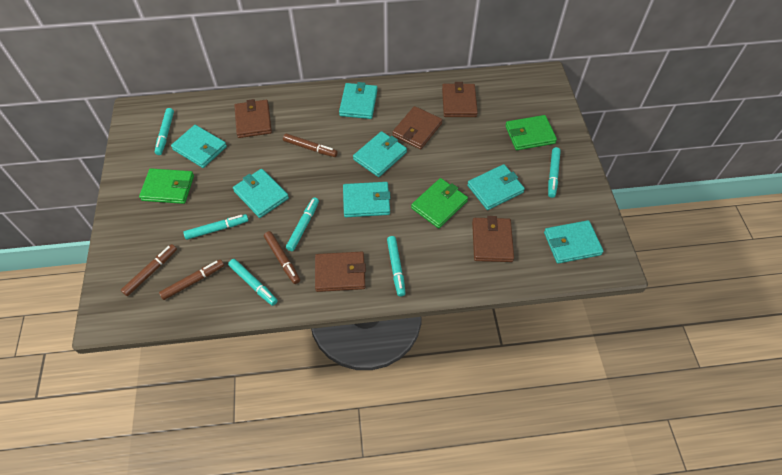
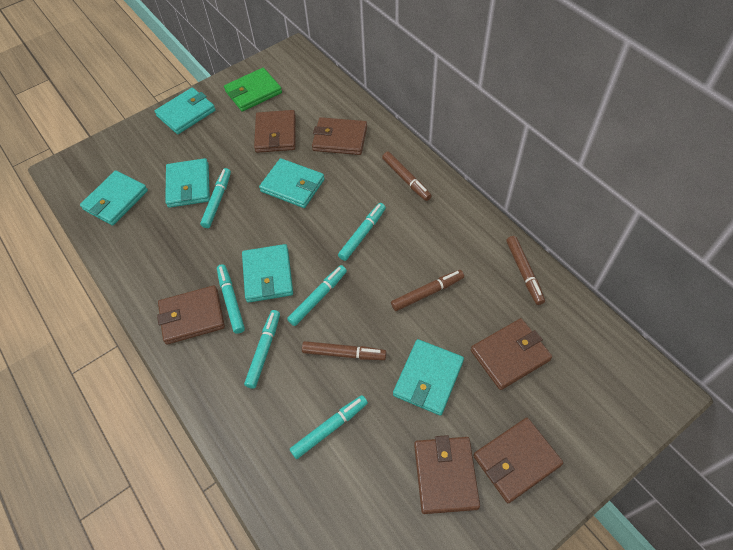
brown wallet: 5 -> 6
green wallet: 3 -> 1
turquoise wallet: 7 -> 6

